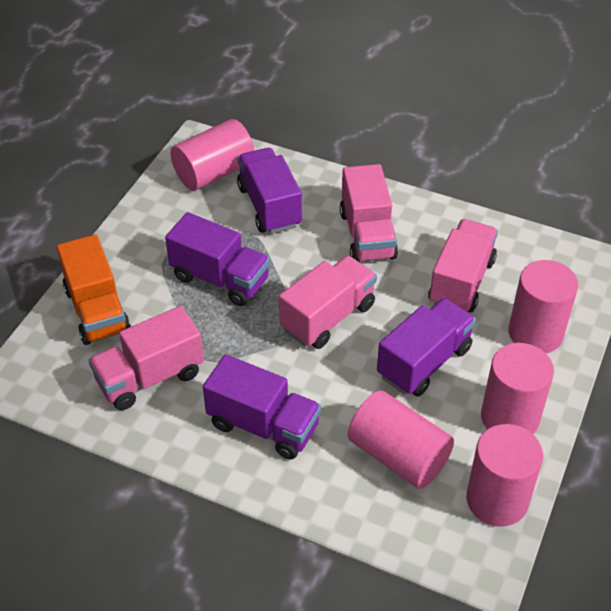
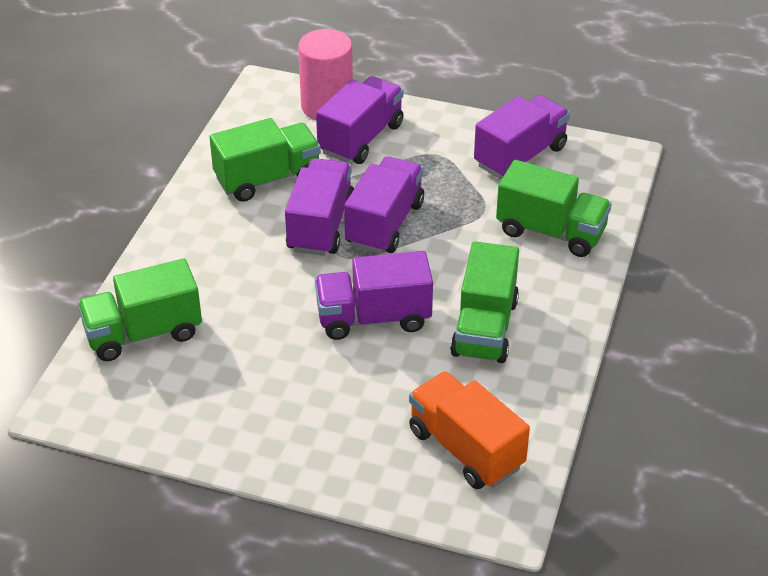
green truck: 0 -> 4
pink cylinder: 5 -> 1
pink truck: 4 -> 0
purple truck: 4 -> 5

